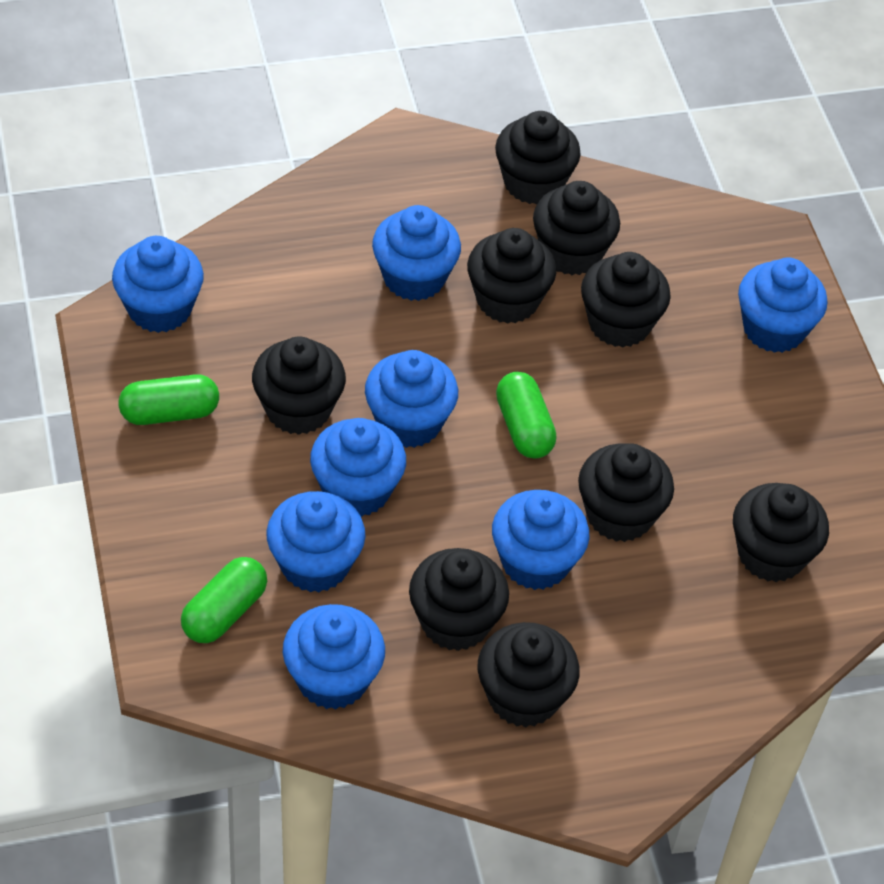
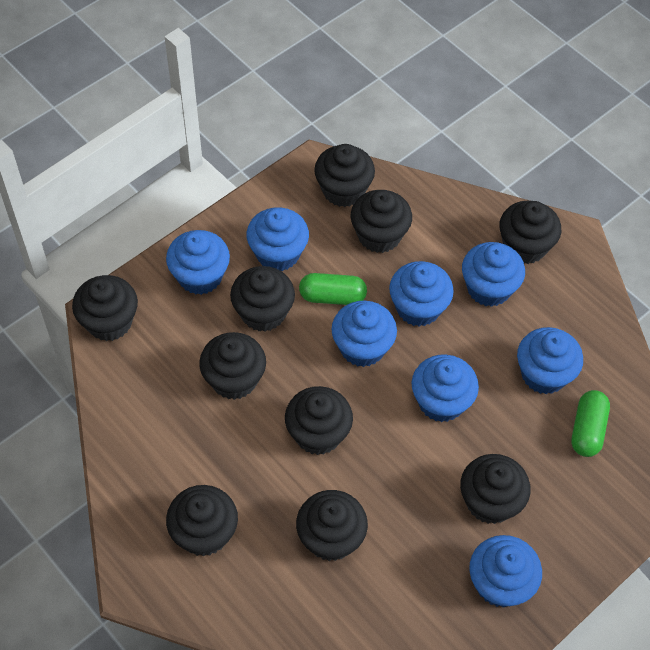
black cupcake: 9 -> 10
green capsule: 3 -> 2

